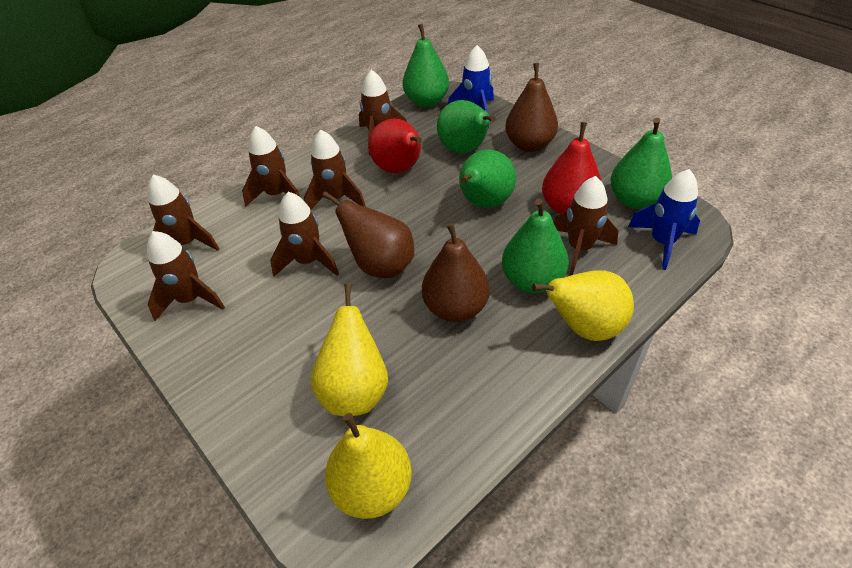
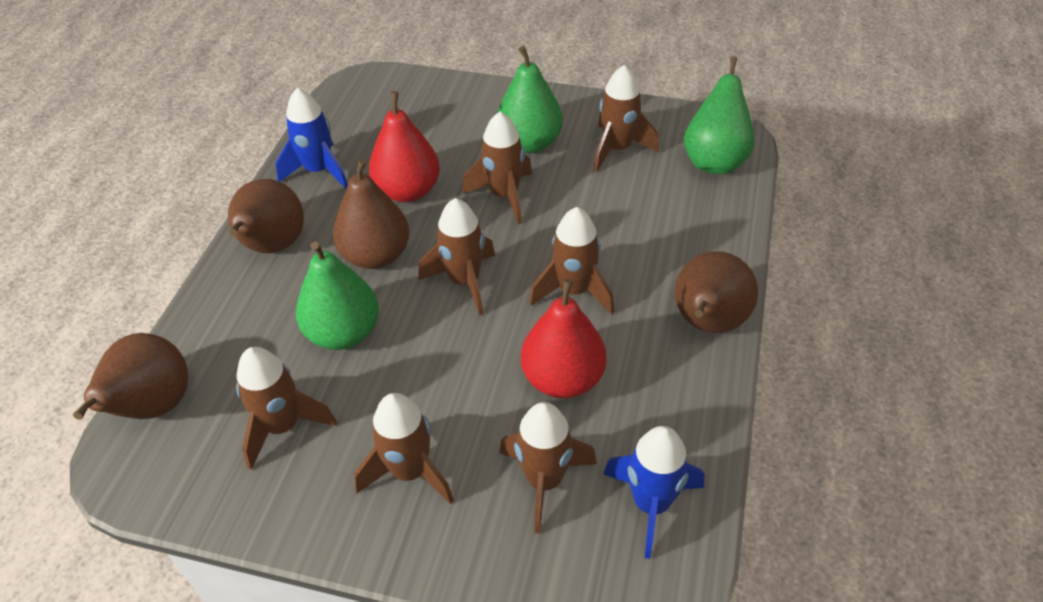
brown pear: 3 -> 4
green pear: 5 -> 3
yellow pear: 3 -> 0

